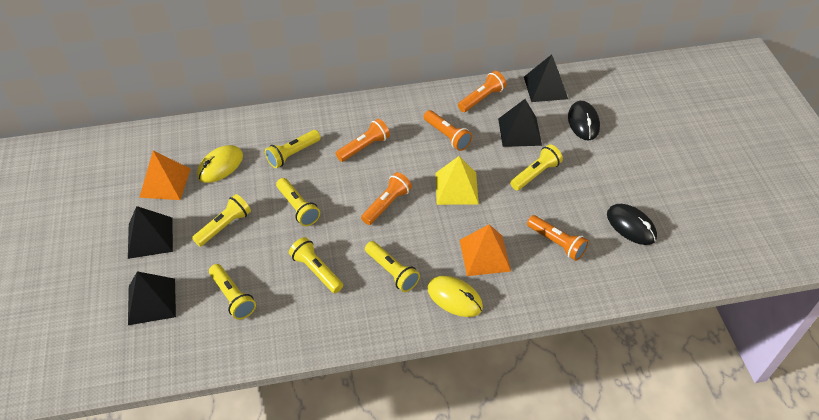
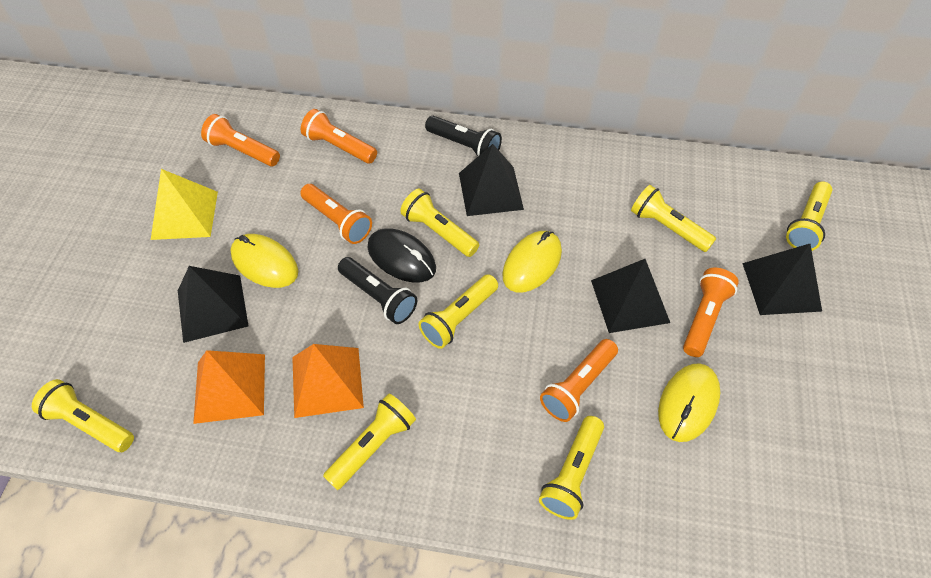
black flashlight: 0 -> 2
black mouse: 2 -> 1
yellow mouse: 2 -> 3

